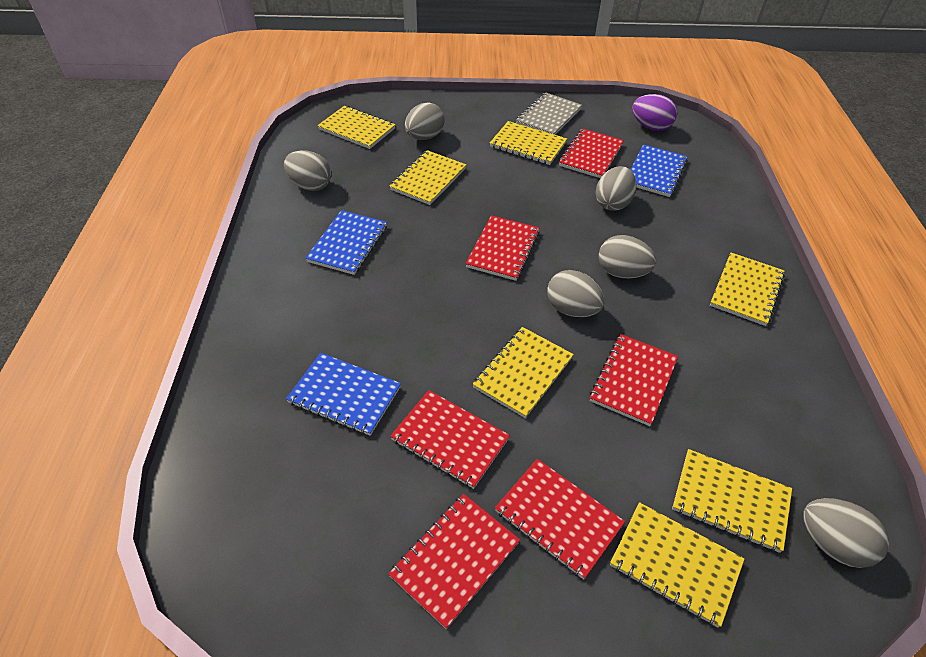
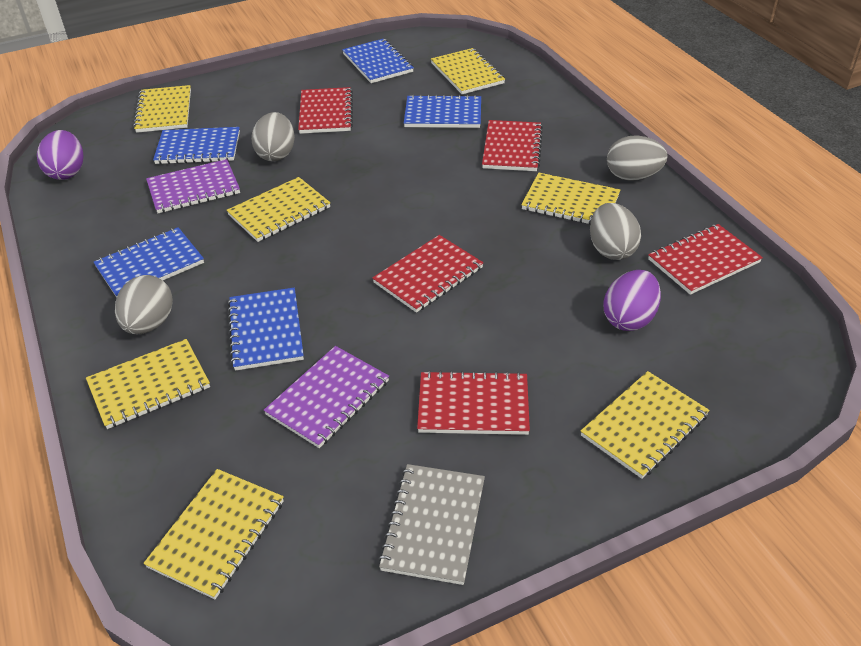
blue notebook: 3 -> 5
grey egg: 6 -> 4
purple egg: 1 -> 2
purple notebook: 0 -> 2
red notebook: 6 -> 5

